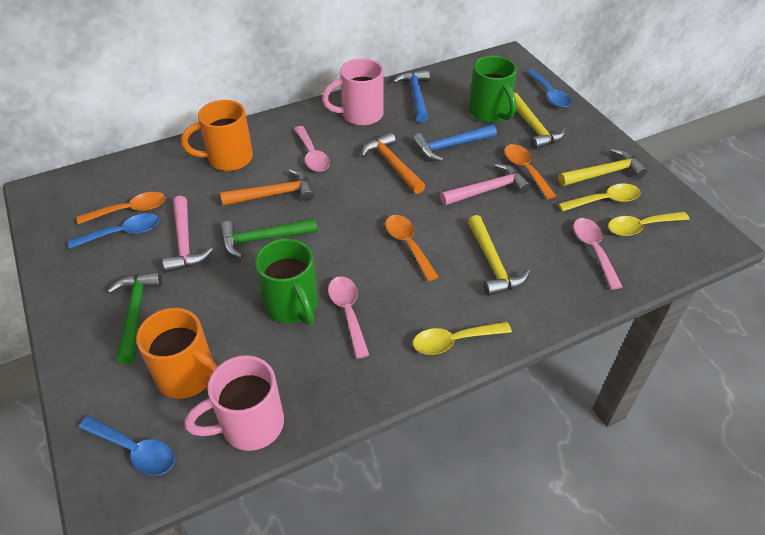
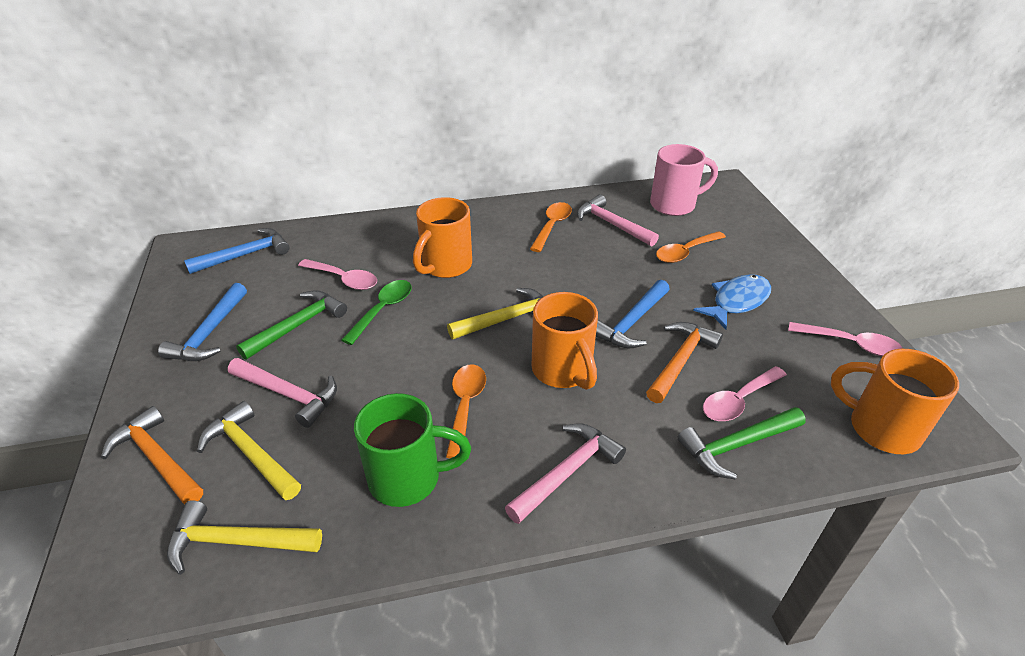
blue fish: 0 -> 1
blue hammer: 2 -> 3
blue spoon: 3 -> 0
green mug: 2 -> 1
green spoon: 0 -> 1
orange mug: 2 -> 3
pink hammer: 2 -> 3
pink mug: 2 -> 1
yellow spoon: 3 -> 0

